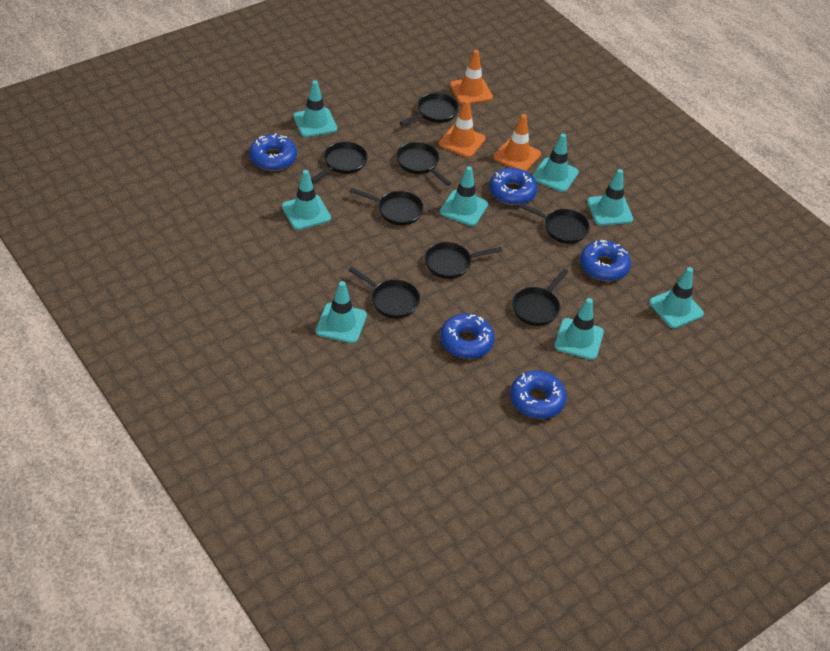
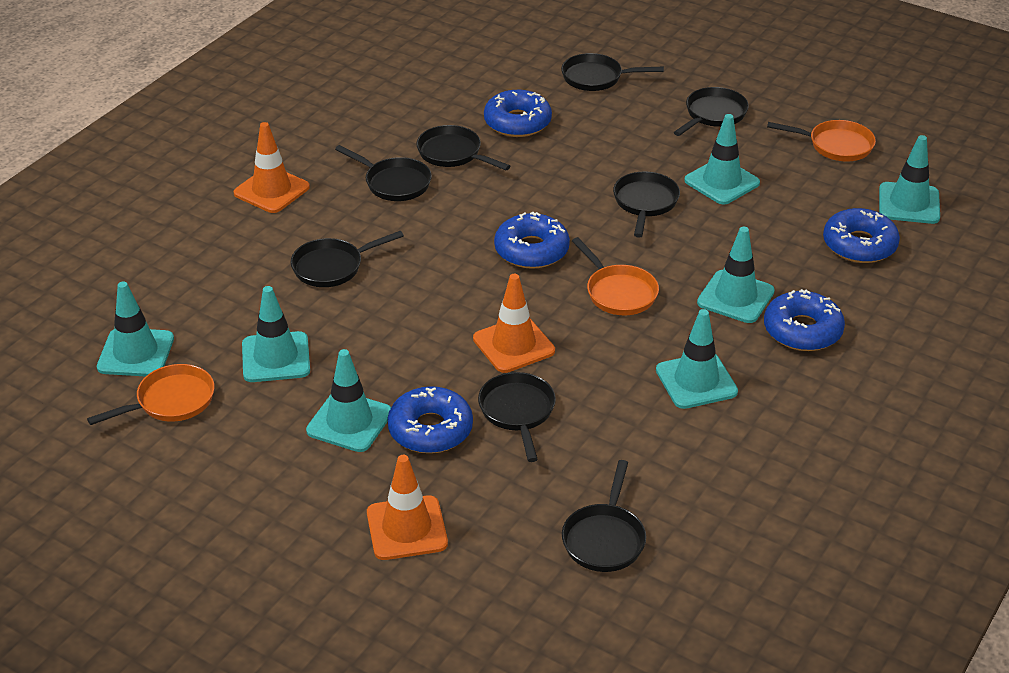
orange pan: 0 -> 3
turquoise traffic cone: 8 -> 7

